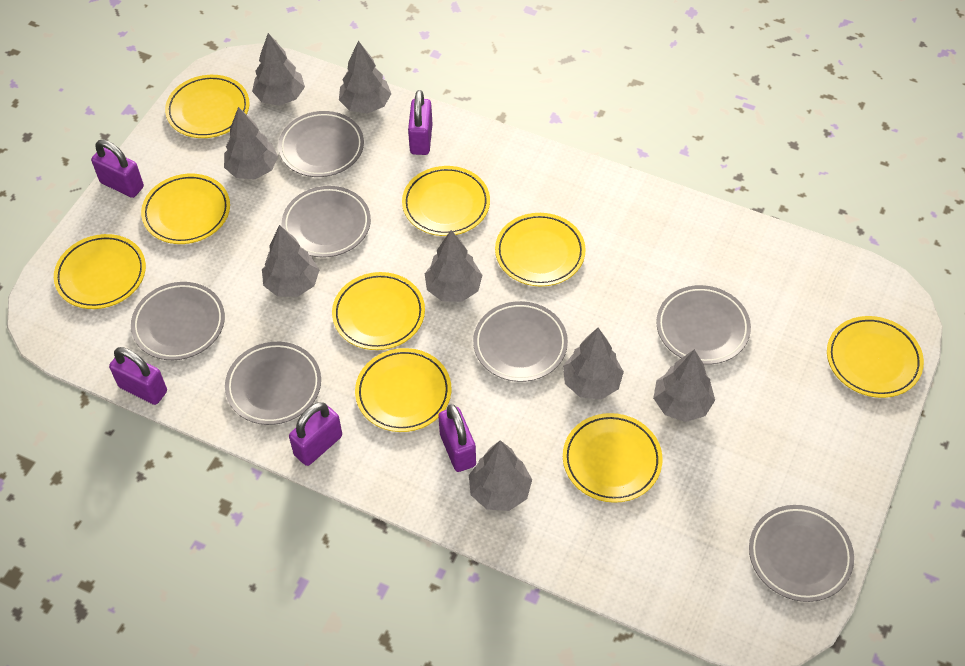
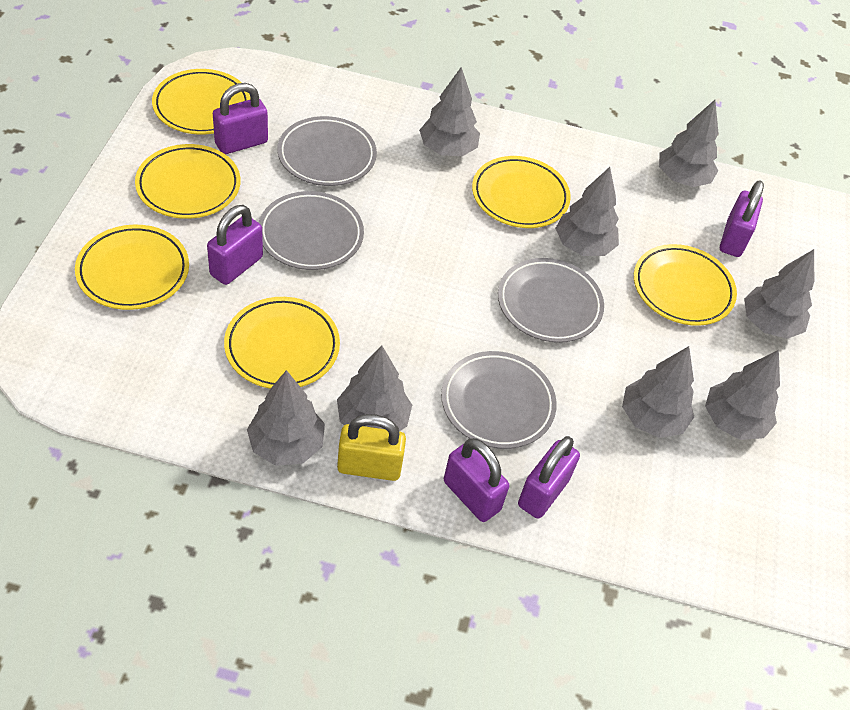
grey plate: 7 -> 4
yellow padlock: 0 -> 1
yellow plate: 9 -> 6

